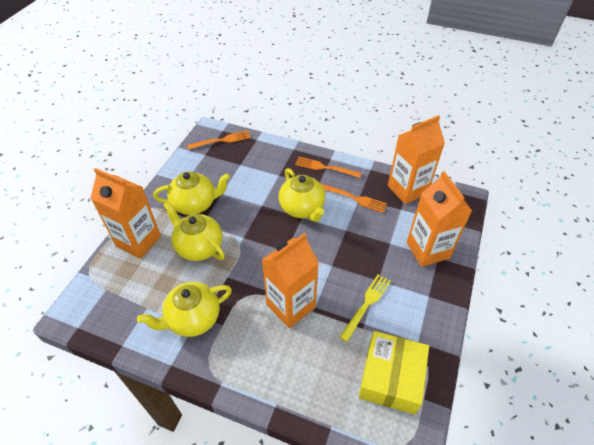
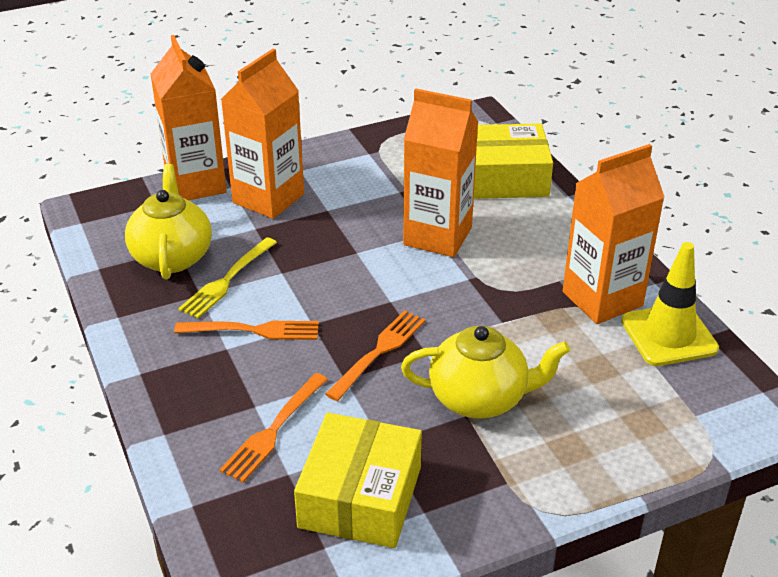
yellow box: 1 -> 2
yellow teapot: 4 -> 2
yellow traffic cone: 0 -> 1

